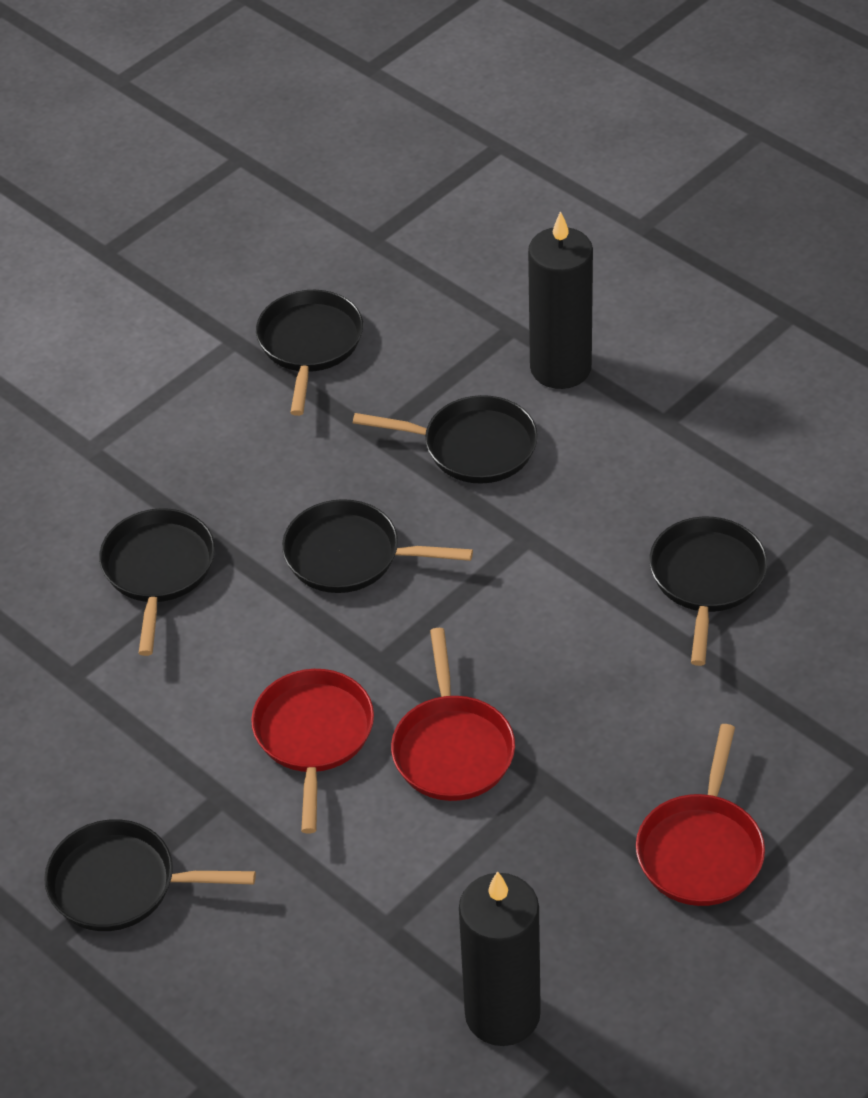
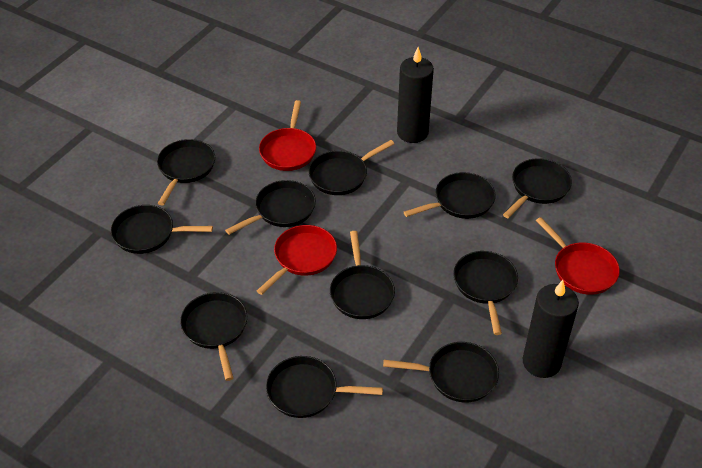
black pan: 6 -> 11

